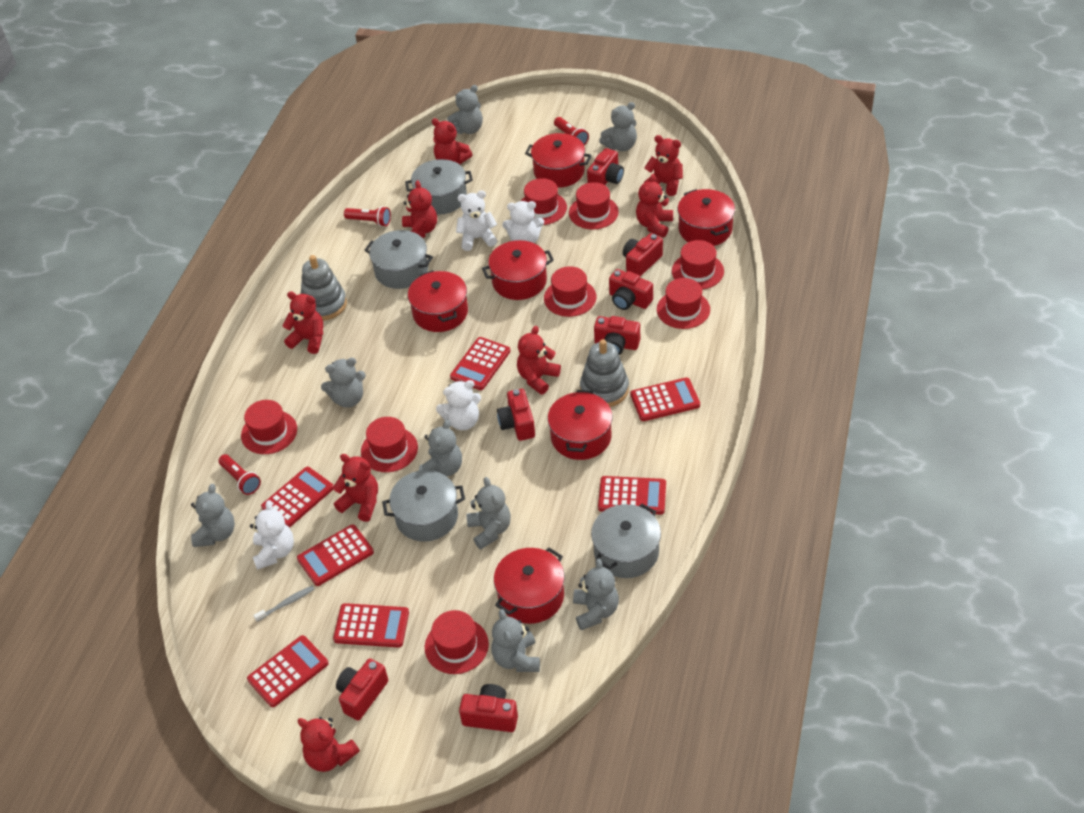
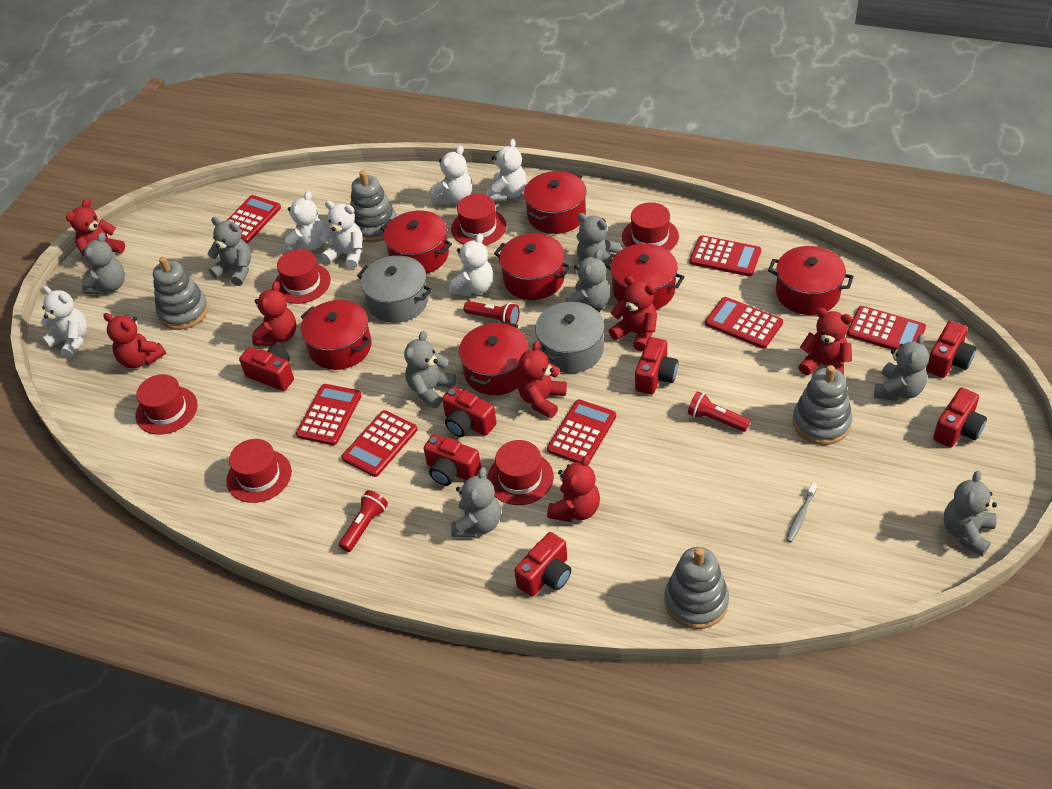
grey pot: 4 -> 2
grey stacking toy: 2 -> 4
red hat: 8 -> 6
red pot: 6 -> 7
red teddy bear: 8 -> 7
white teddy bear: 4 -> 6

